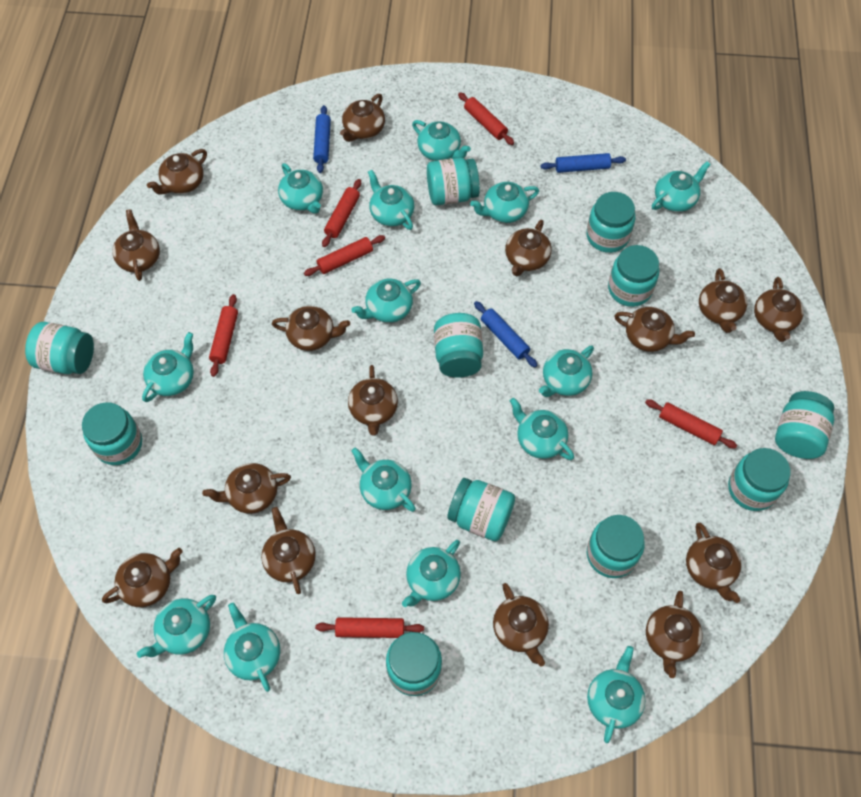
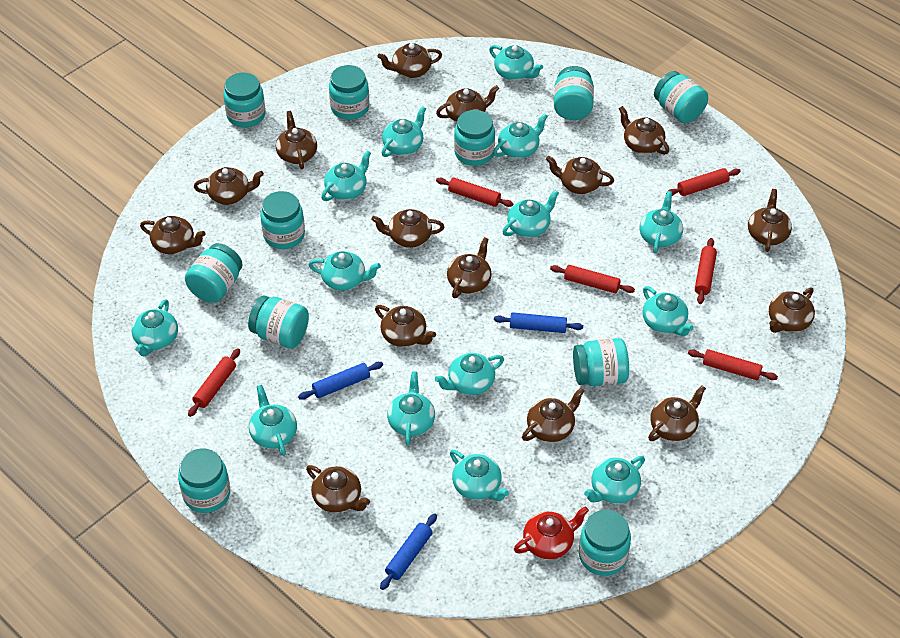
red teapot: 0 -> 1

